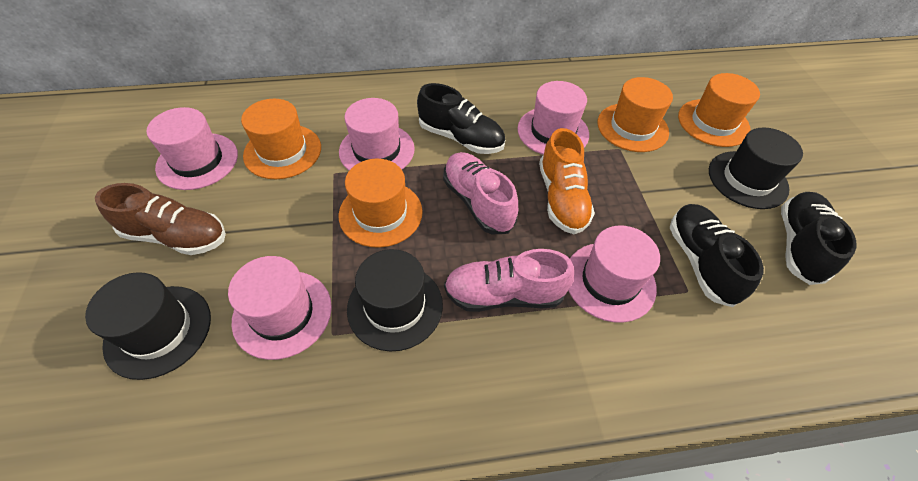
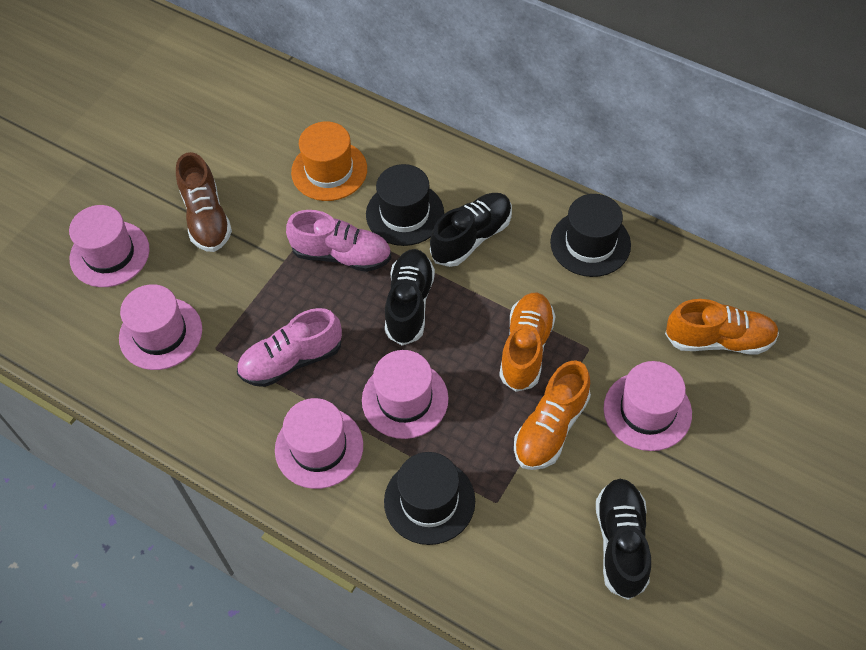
orange hat: 4 -> 1
orange shoe: 1 -> 3

